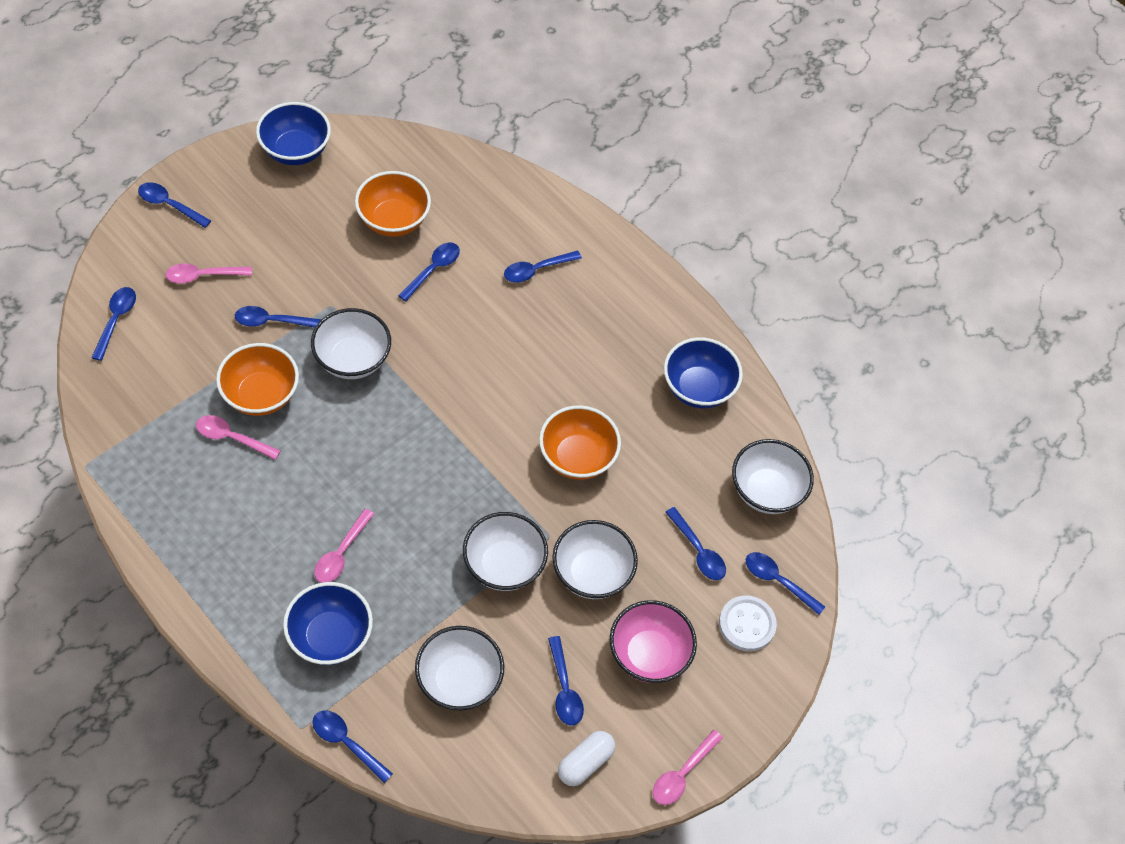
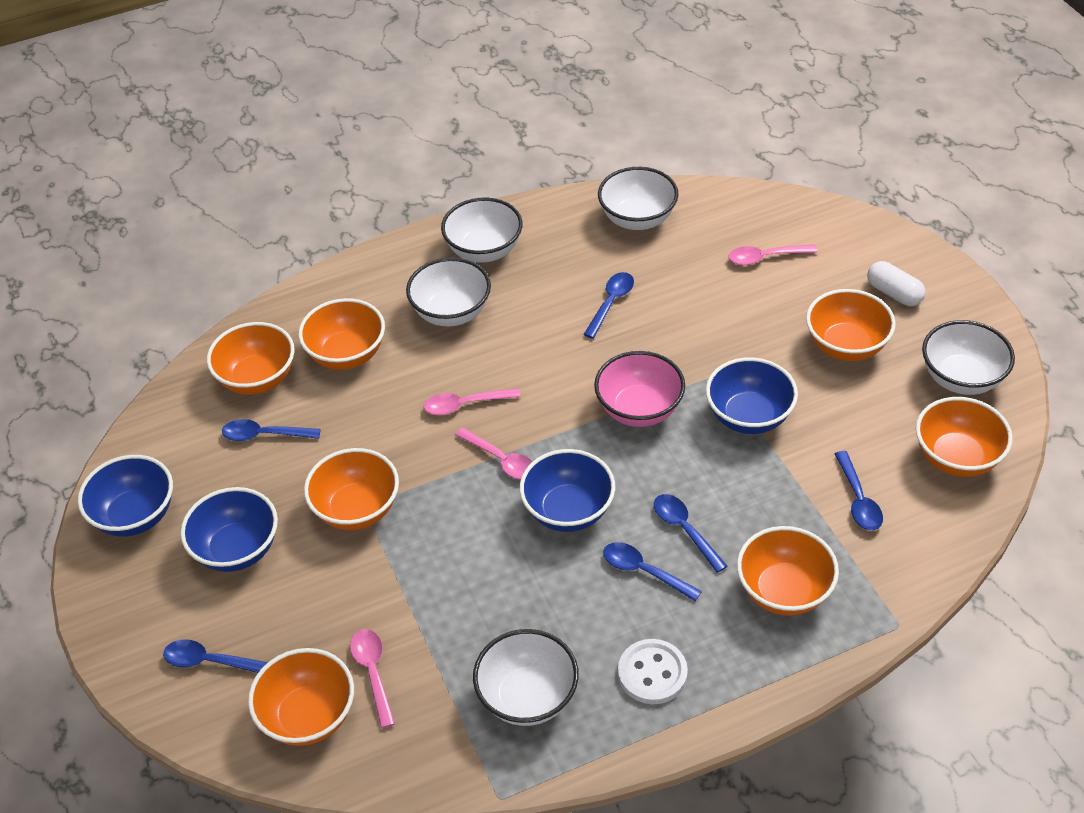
blue bowl: 3 -> 4
blue spoon: 9 -> 6
orange bowl: 3 -> 7

